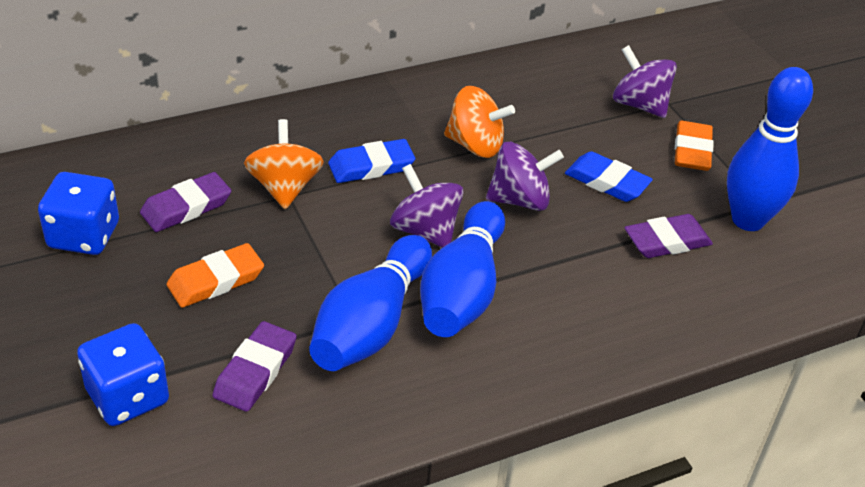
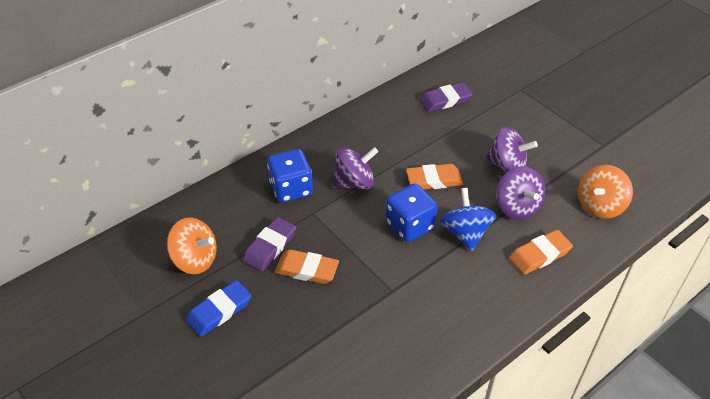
blue bowling pin: 3 -> 0
blue eraser: 2 -> 1
blue spinning top: 0 -> 1
orange eraser: 2 -> 3
purple eraser: 3 -> 2

